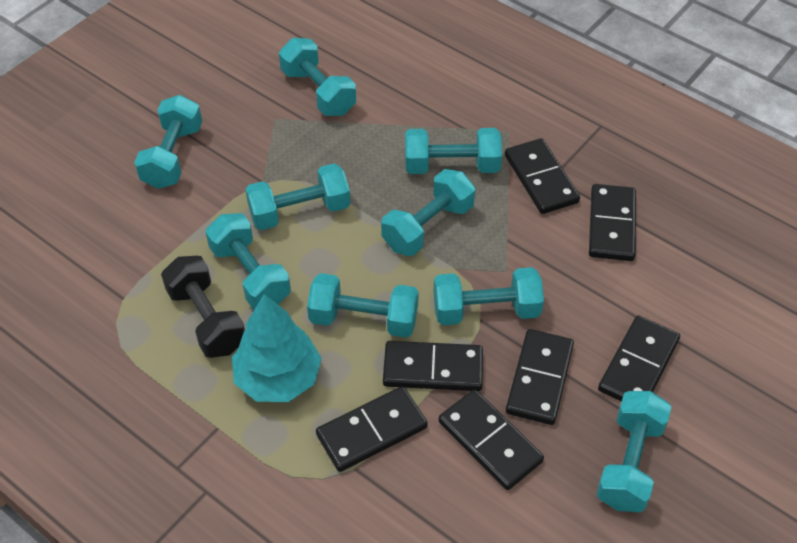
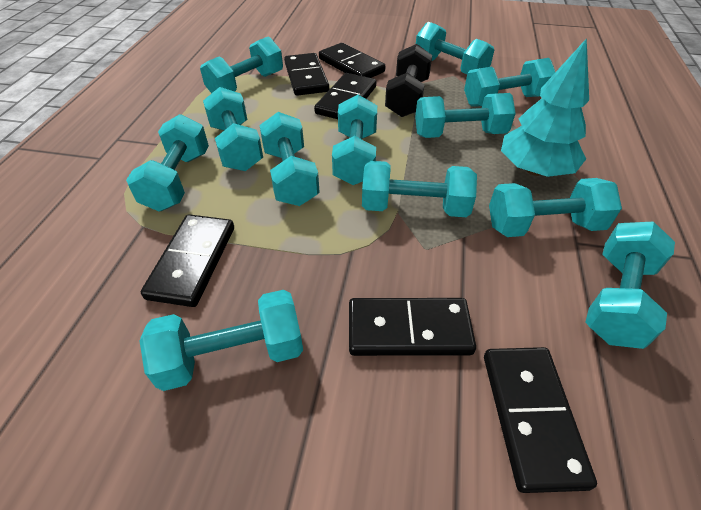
black domino: 7 -> 6
turquoise dumbbell: 9 -> 12

